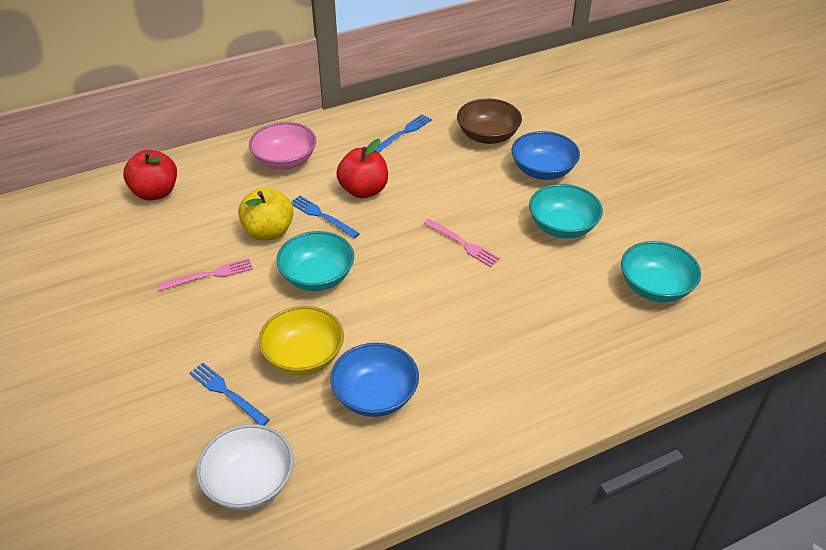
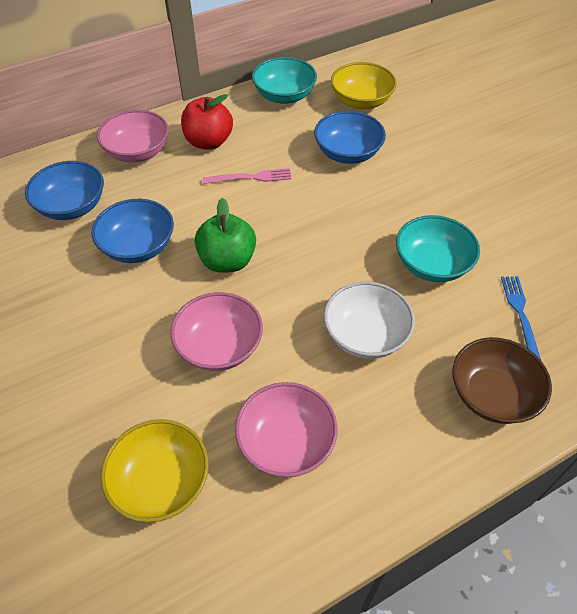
blue bowl: 2 -> 3
blue fork: 3 -> 1
green apple: 0 -> 1
pink bowl: 1 -> 3
pink fork: 2 -> 1
red apple: 2 -> 1
turquoise bowl: 3 -> 2
yellow apple: 1 -> 0
yellow bowl: 1 -> 2

